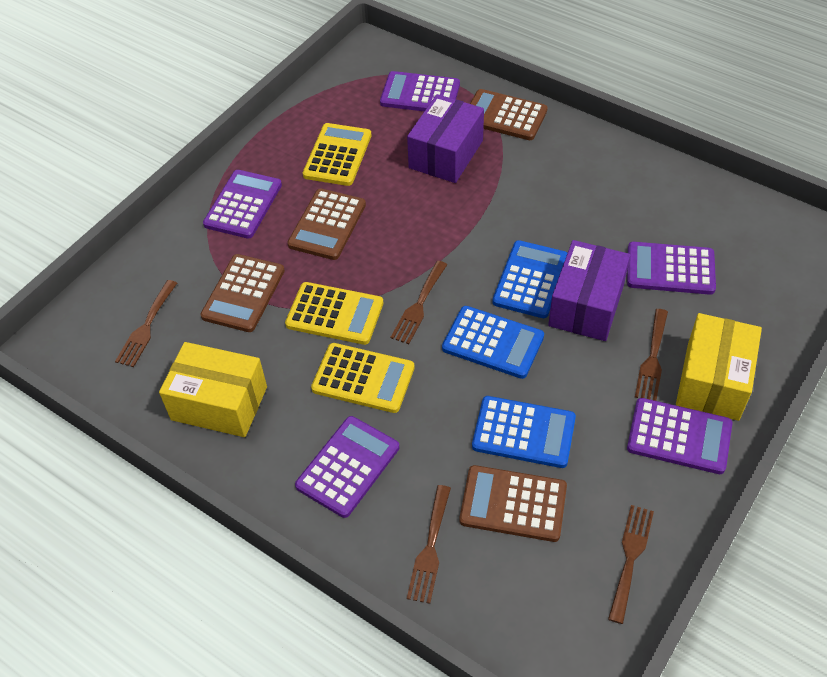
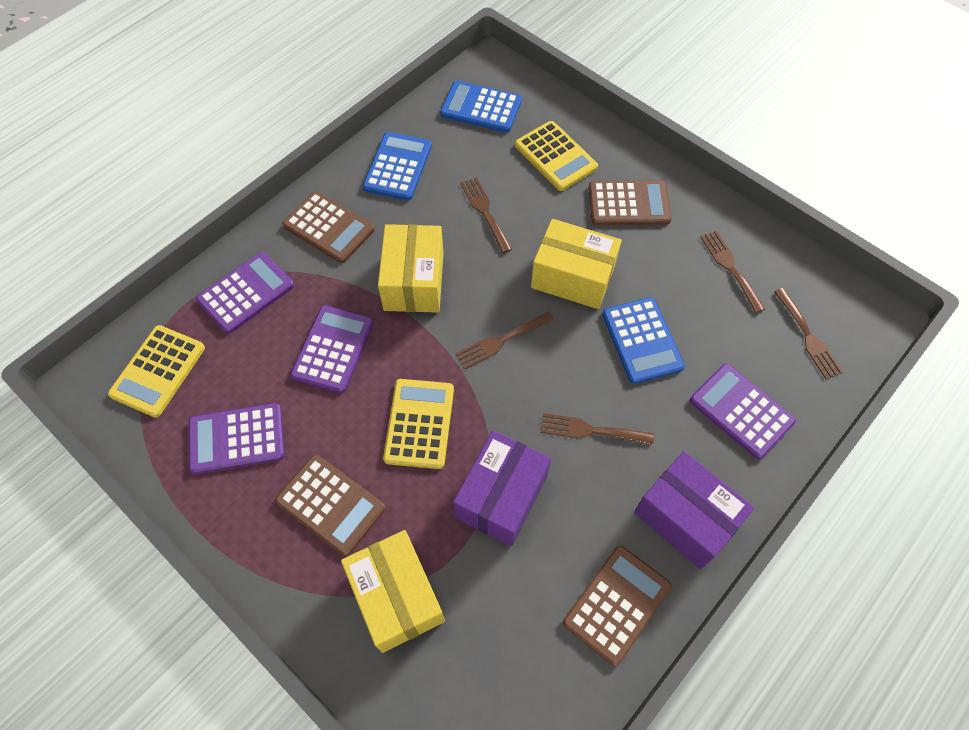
purple calculator: 5 -> 4
yellow box: 2 -> 3

